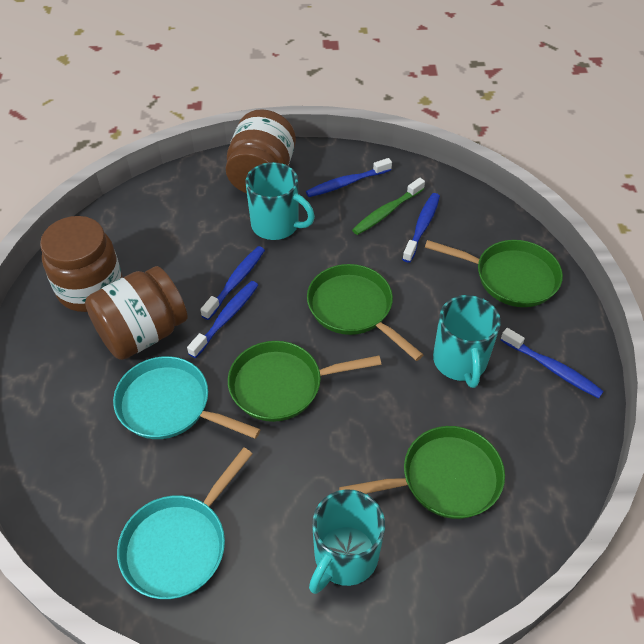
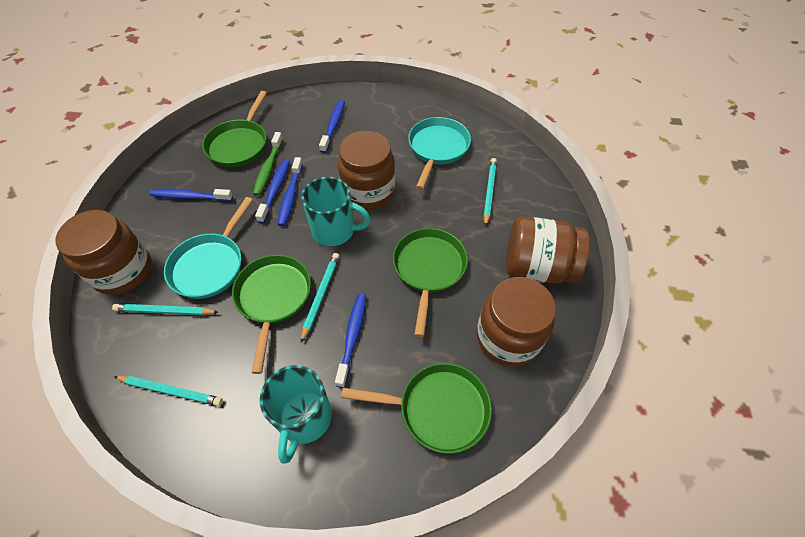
brown jar: 3 -> 4
turquoise mug: 3 -> 2
turquoise pencil: 0 -> 4

